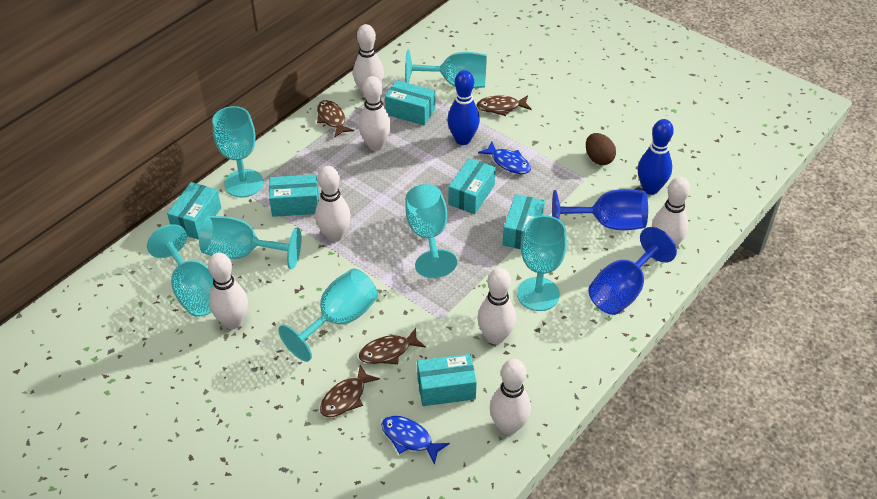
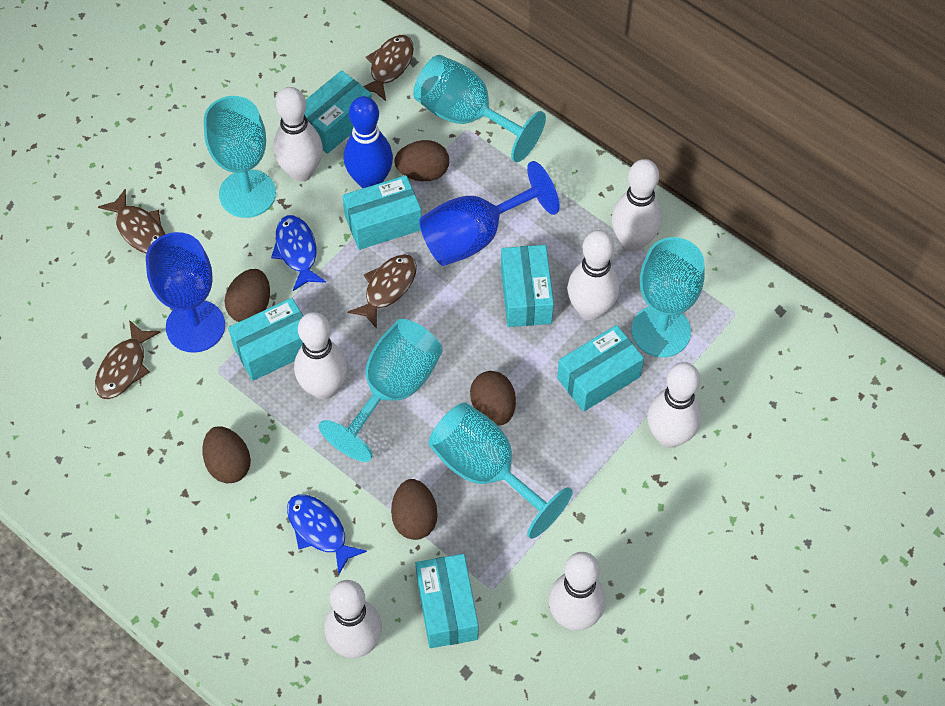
blue bowling pin: 2 -> 1
brown egg: 1 -> 5
turquoise goblet: 7 -> 5

